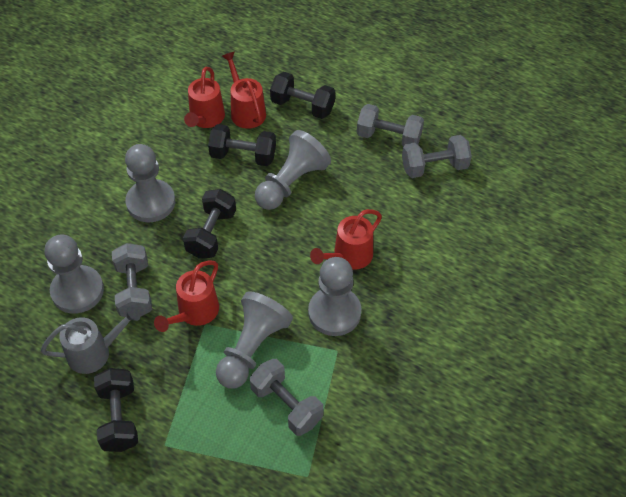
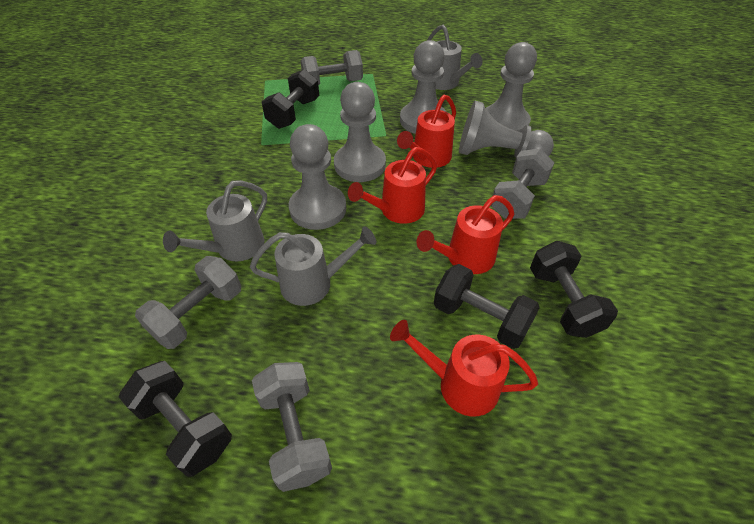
grey watering can: 1 -> 3

